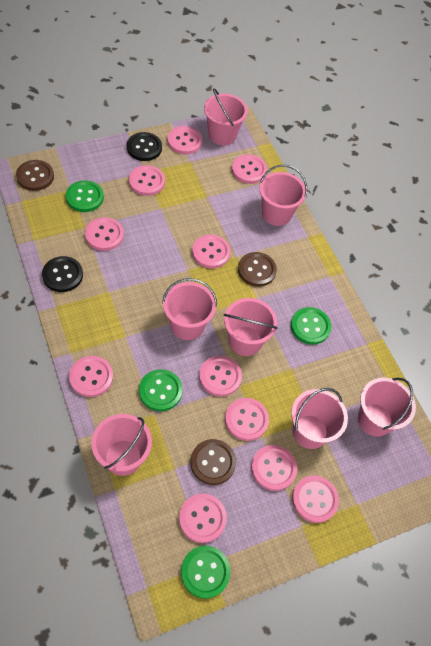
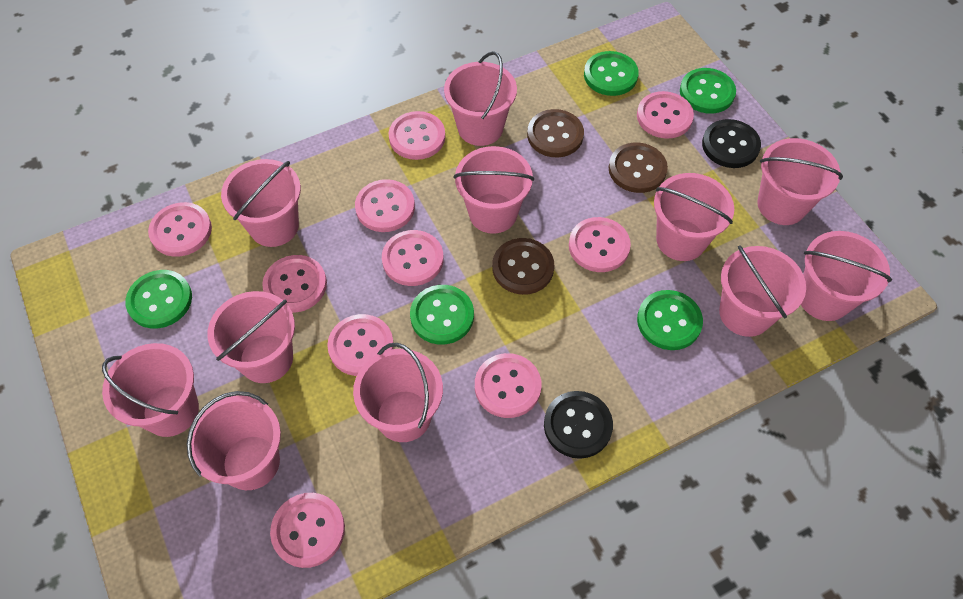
green button: 4 -> 5
pink bucket: 7 -> 11
pink button: 11 -> 10

